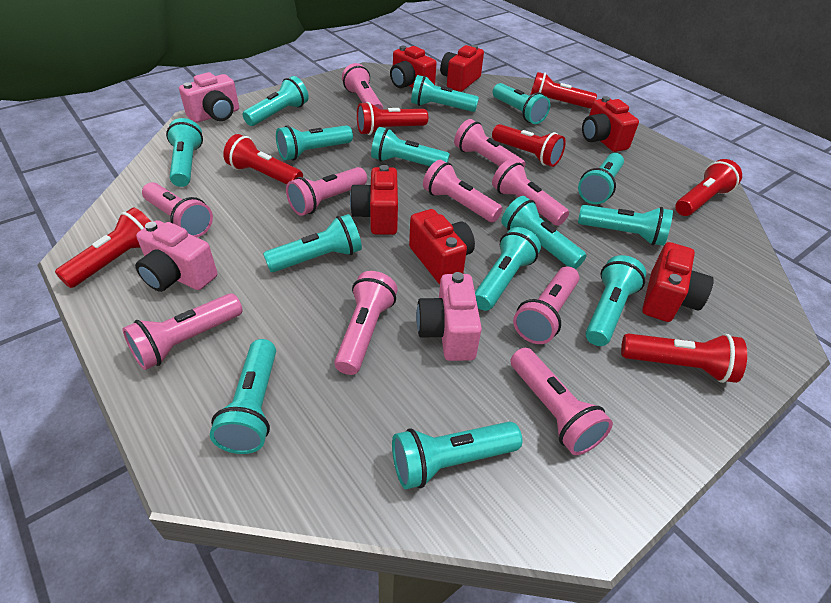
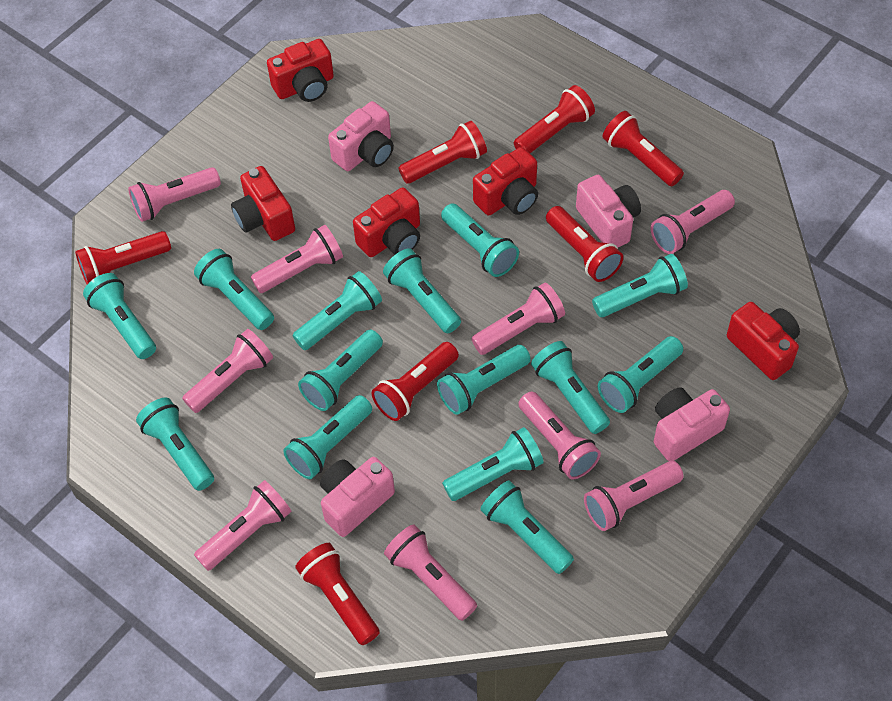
pink camera: 3 -> 4
pink flashlight: 10 -> 9
red camera: 6 -> 5

